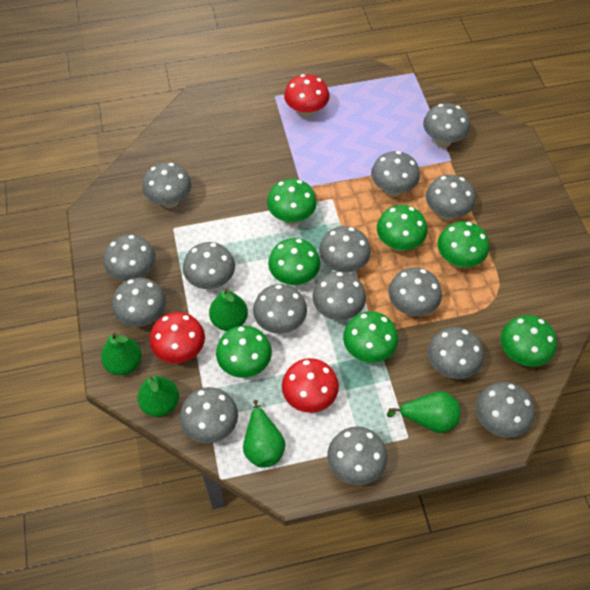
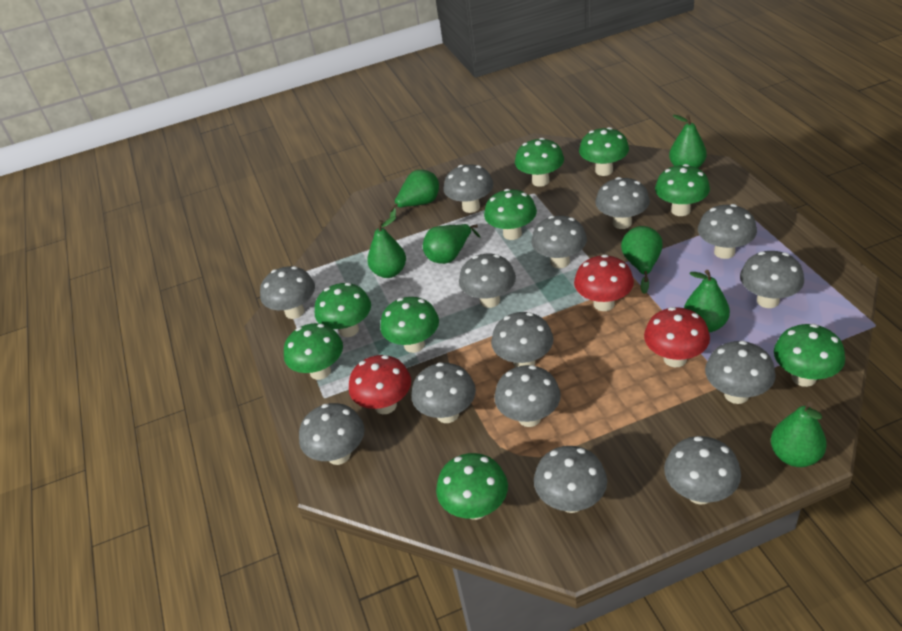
green mushroom: 7 -> 9
green pear: 5 -> 7
grey mushroom: 15 -> 14

